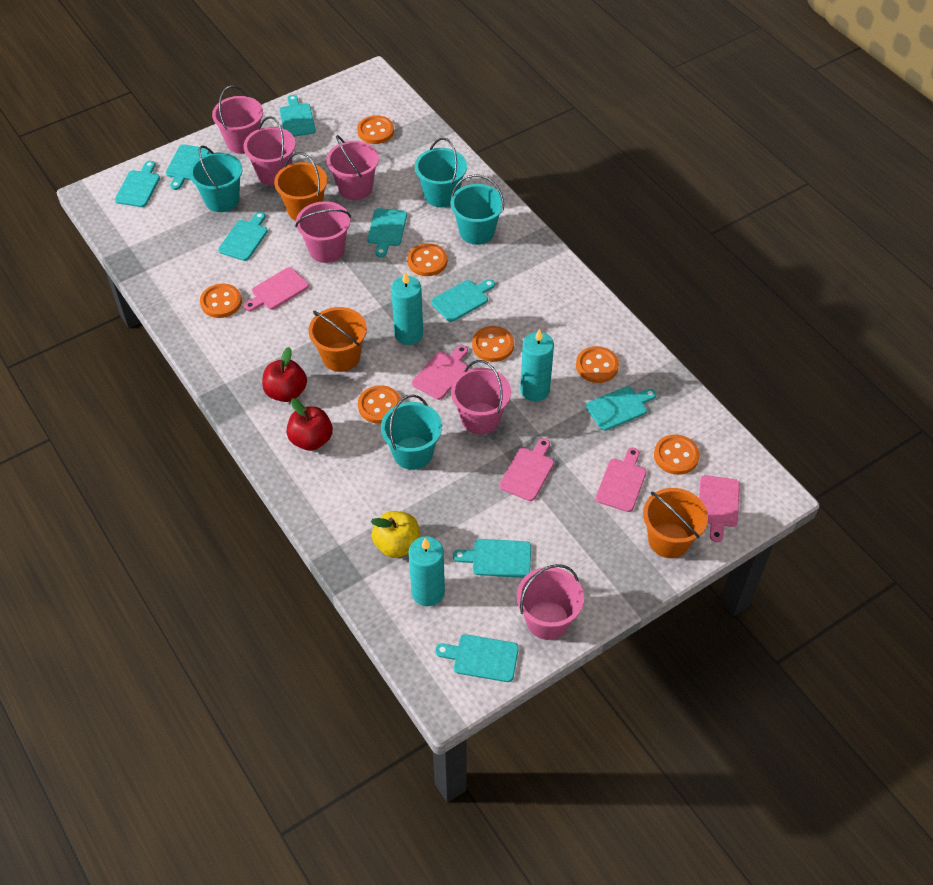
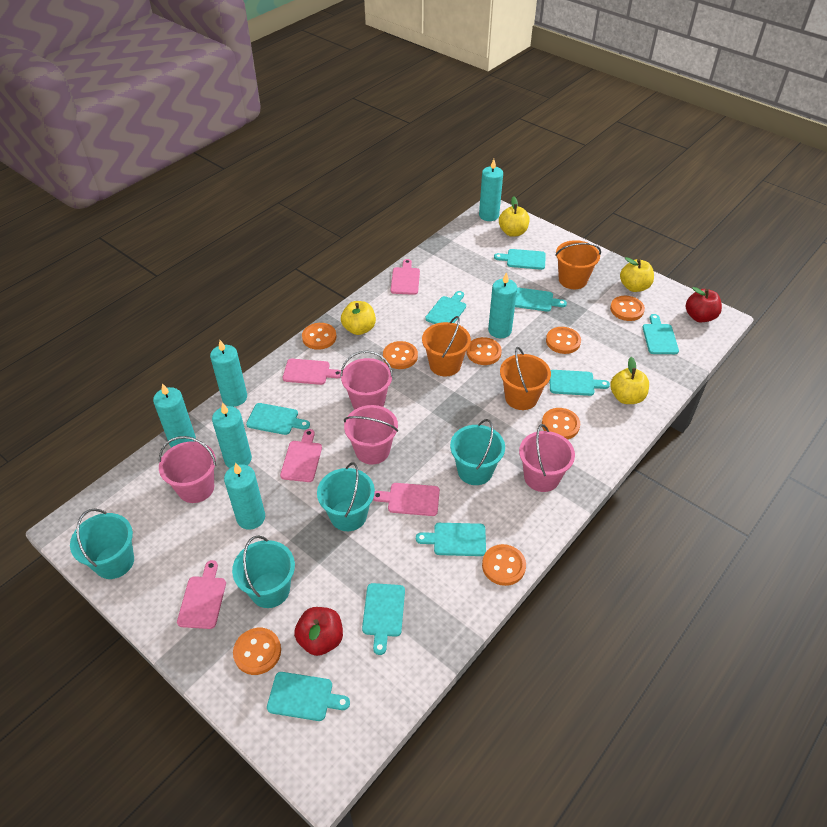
orange button: 7 -> 8
pink bucket: 6 -> 4
turquoise candle: 3 -> 6
yellow apple: 1 -> 4

